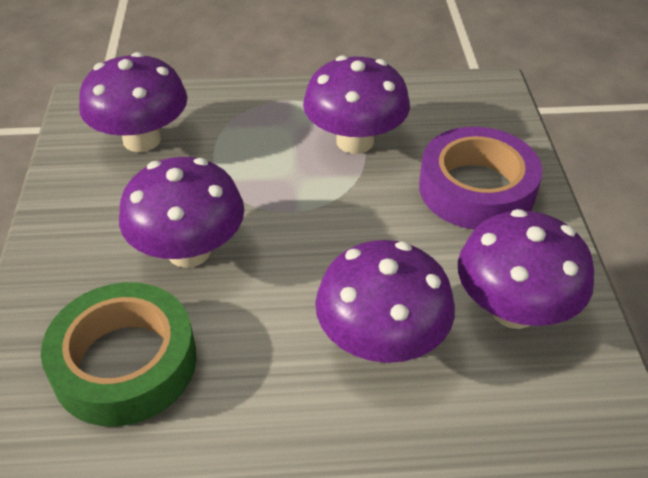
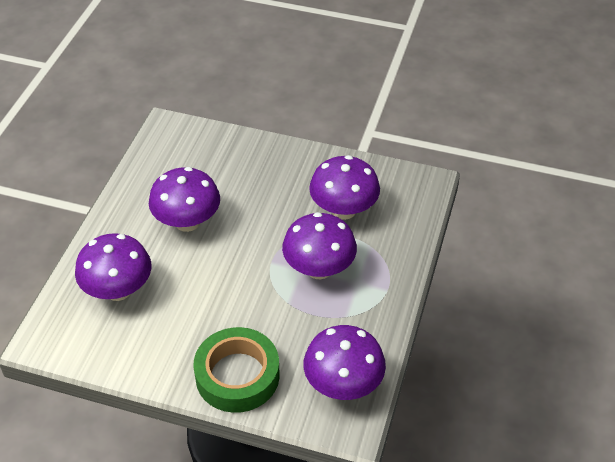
purple tape: 1 -> 0

